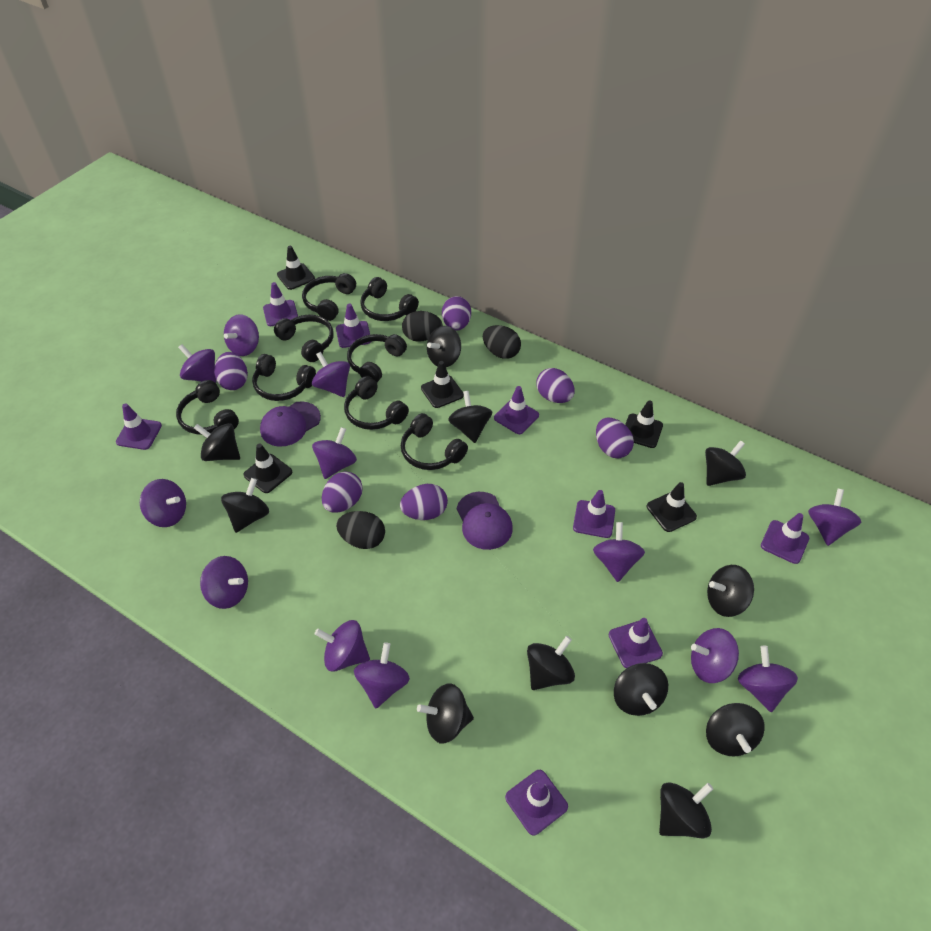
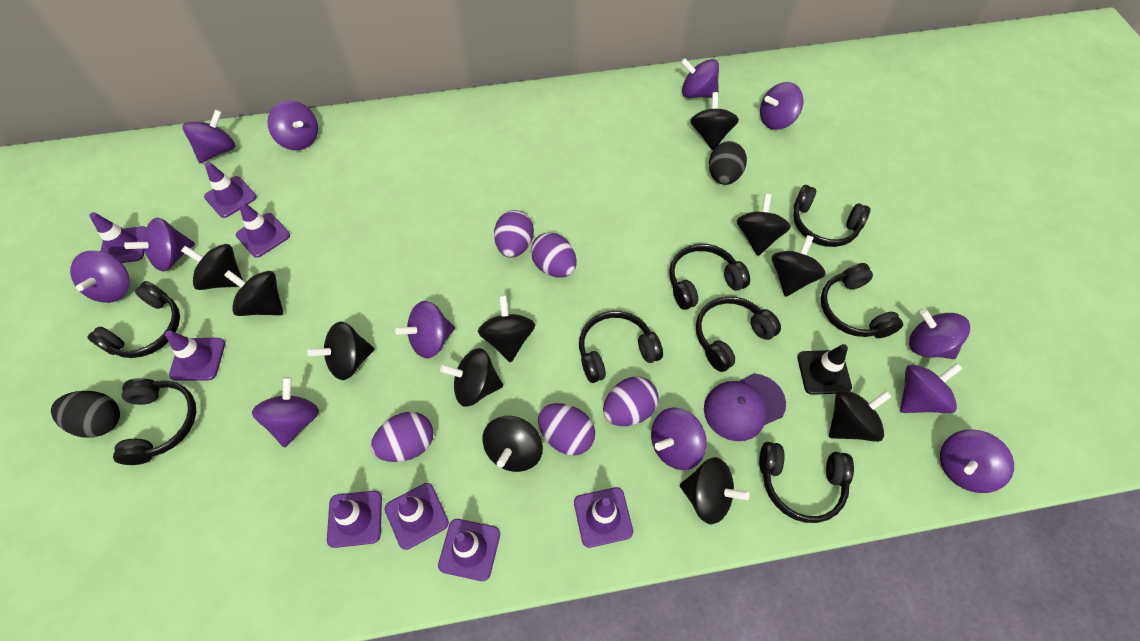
black egg: 3 -> 2
black traffic cone: 5 -> 1
purple cap: 2 -> 1
purple egg: 6 -> 5

